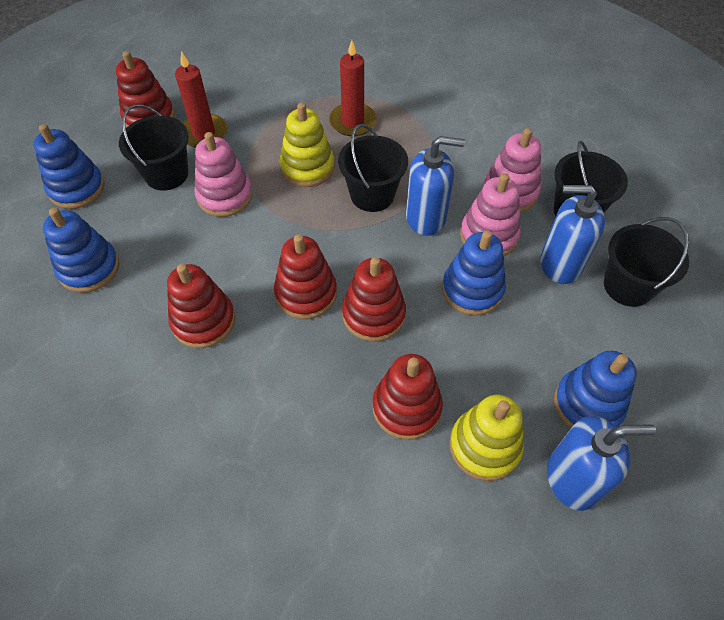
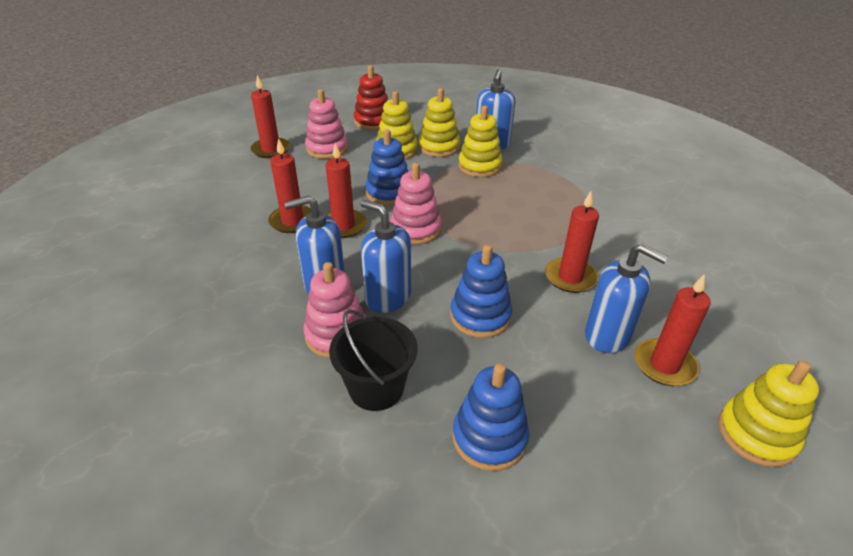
black bucket: 4 -> 1
blue soap dispenser: 3 -> 4
blue stacking toy: 4 -> 3
red candle: 2 -> 5
red stacking toy: 5 -> 1
yellow stacking toy: 2 -> 4

